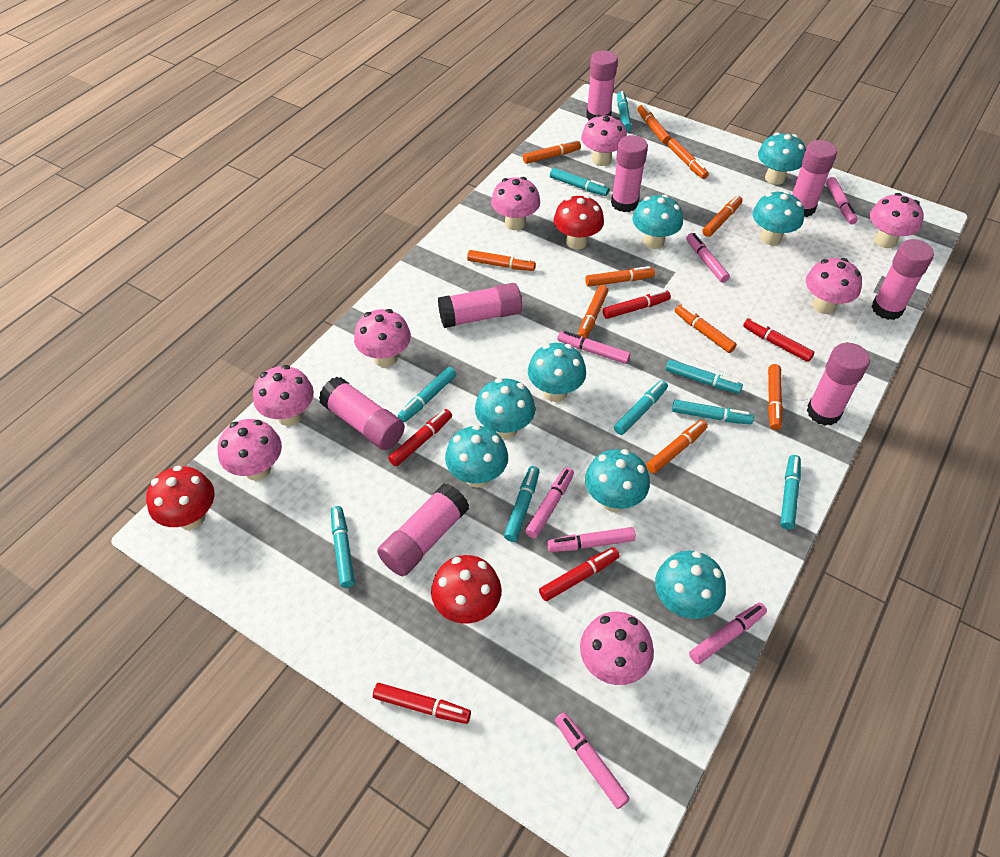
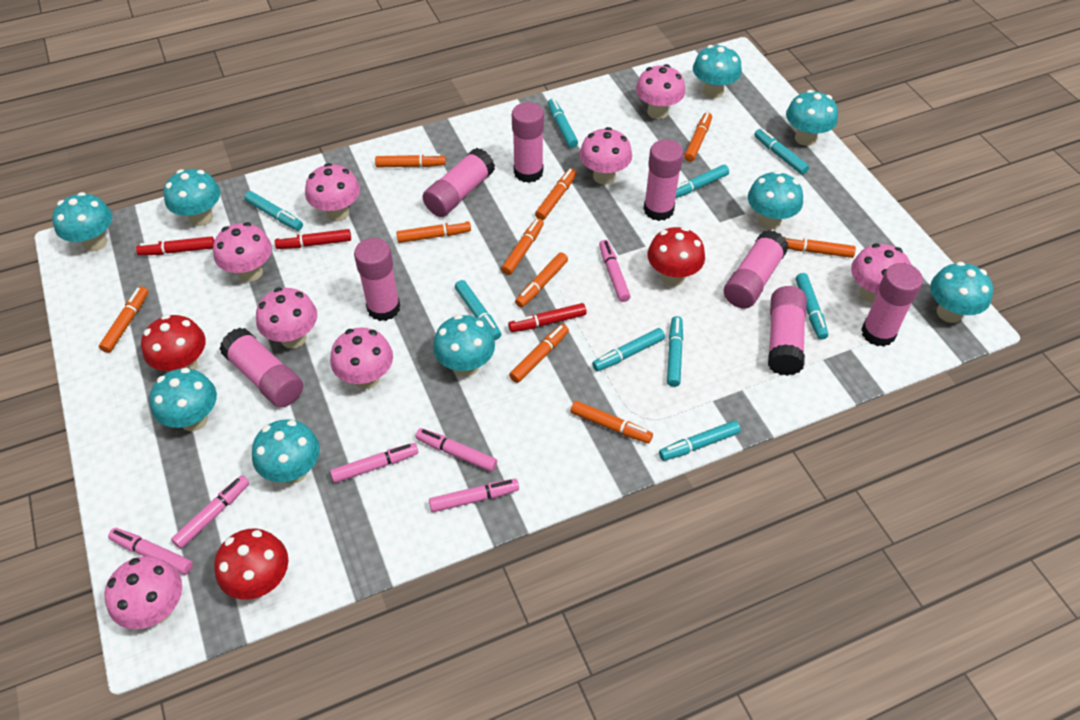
pink marker: 7 -> 6
red marker: 5 -> 3
turquoise mushroom: 8 -> 9

